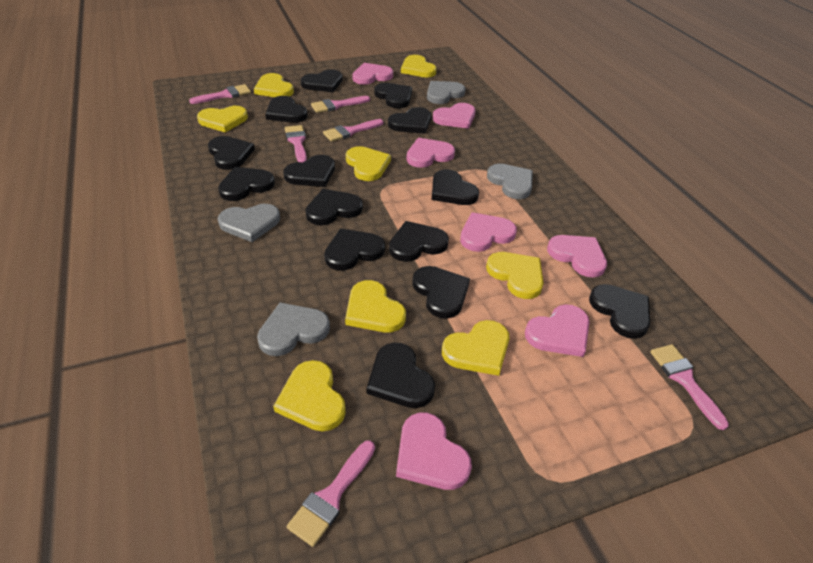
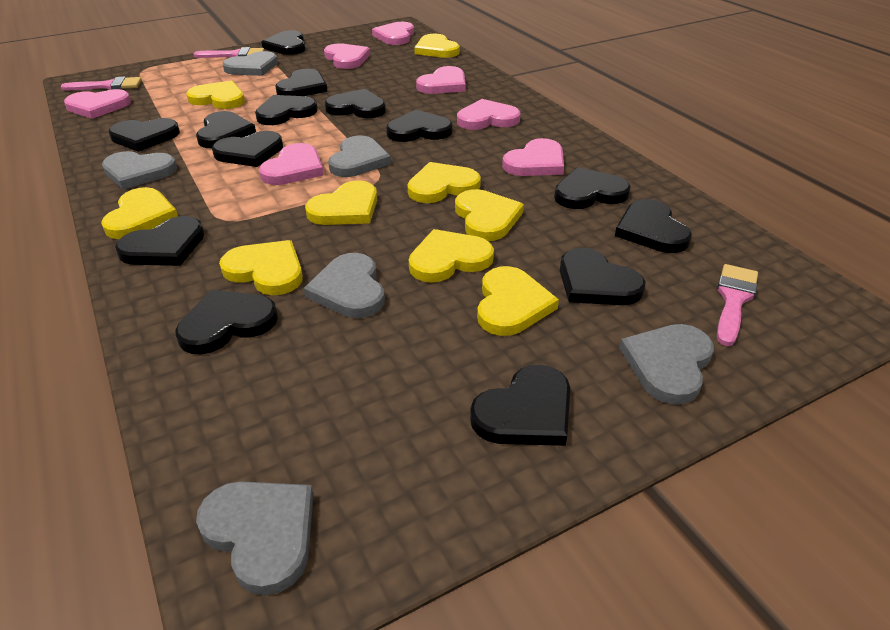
grey heart: 4 -> 6
pink brush: 6 -> 3
yellow heart: 8 -> 9

